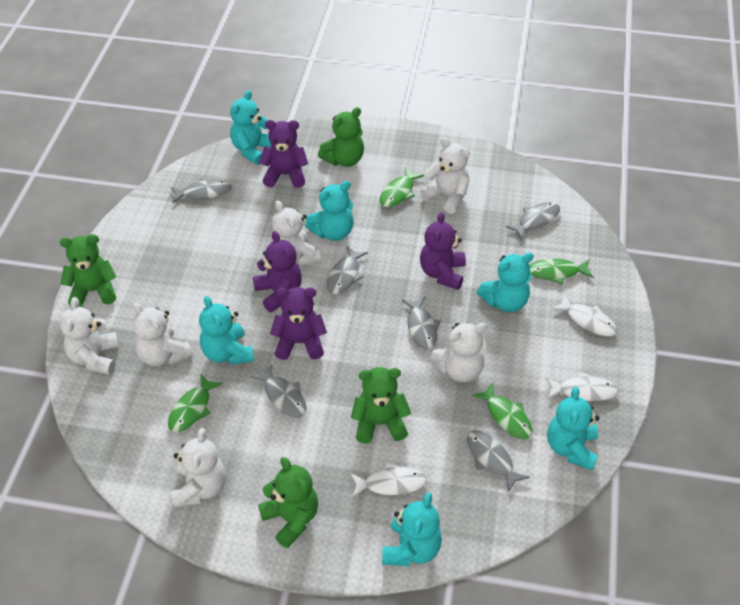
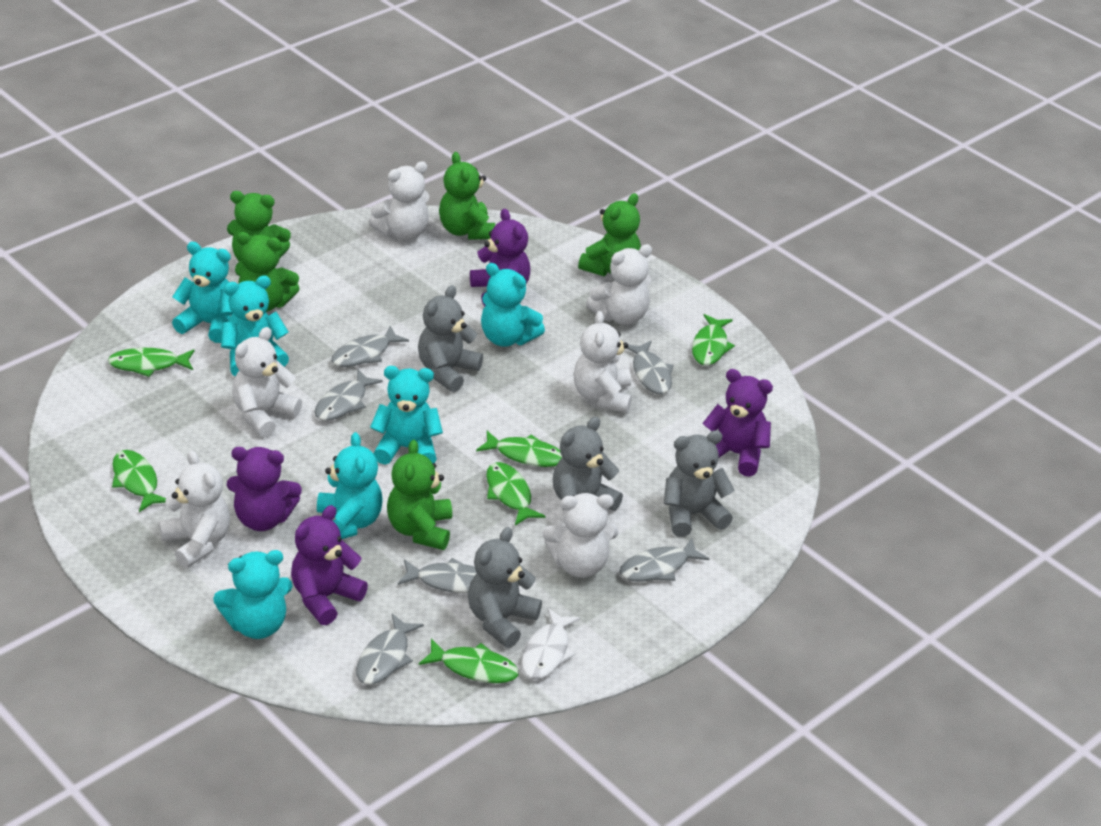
green fish: 4 -> 6
green teddy bear: 4 -> 5
grey teddy bear: 0 -> 4
white fish: 3 -> 1

